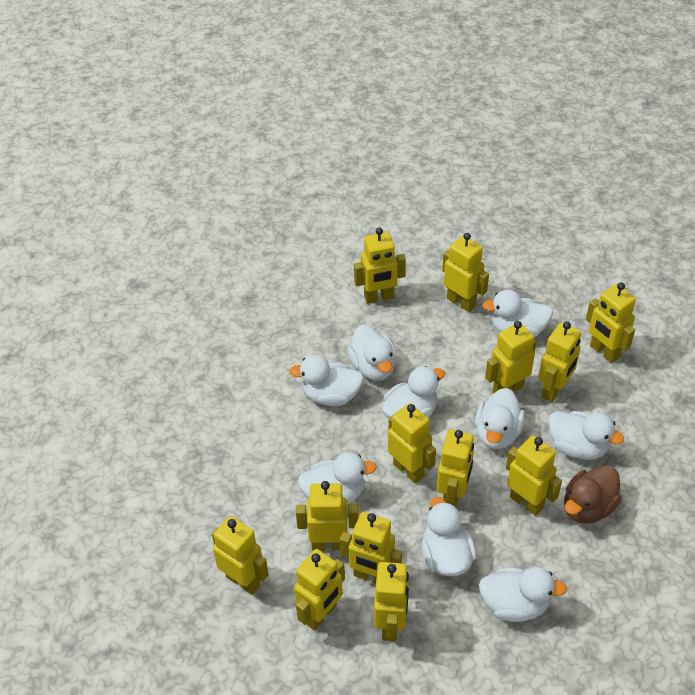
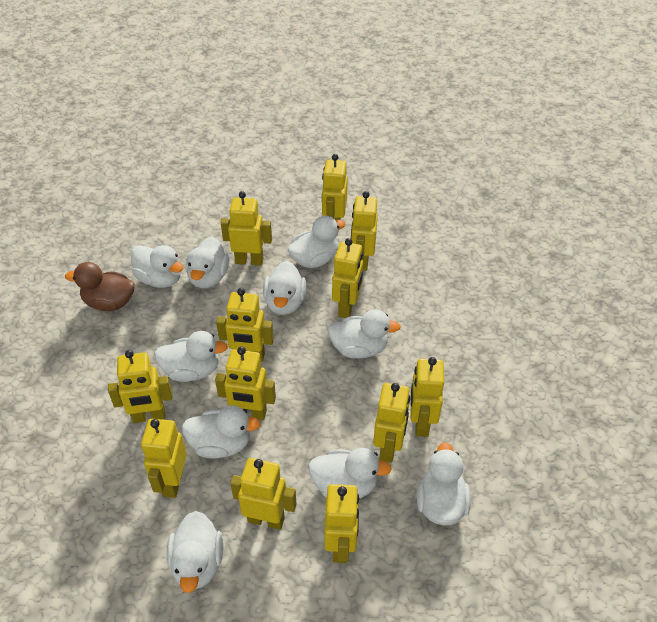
white duck: 9 -> 10
yellow robot: 13 -> 12

